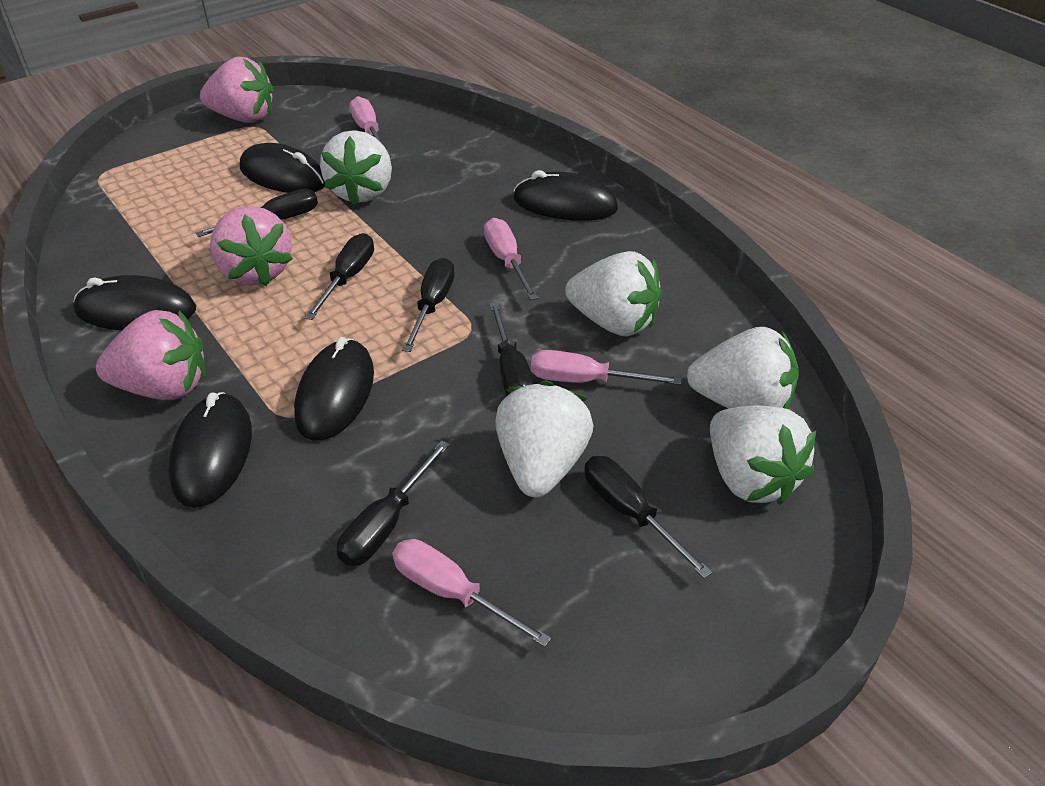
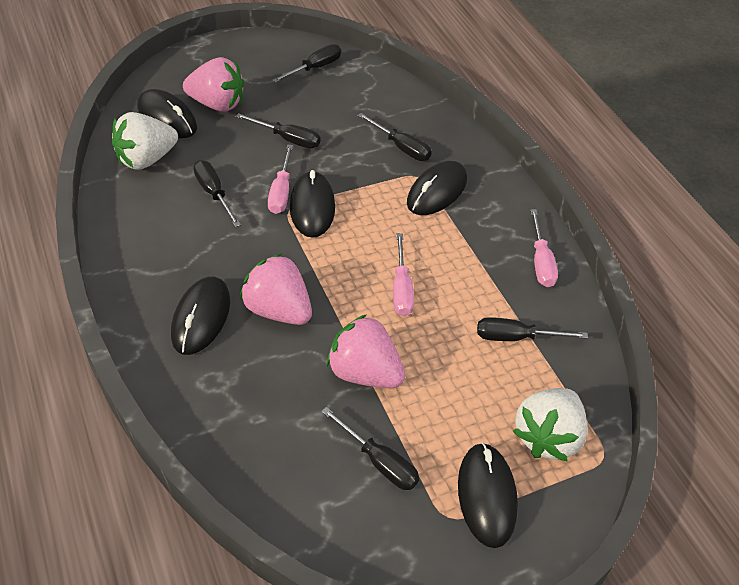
pink screwdriver: 4 -> 3
white strawberry: 5 -> 2

